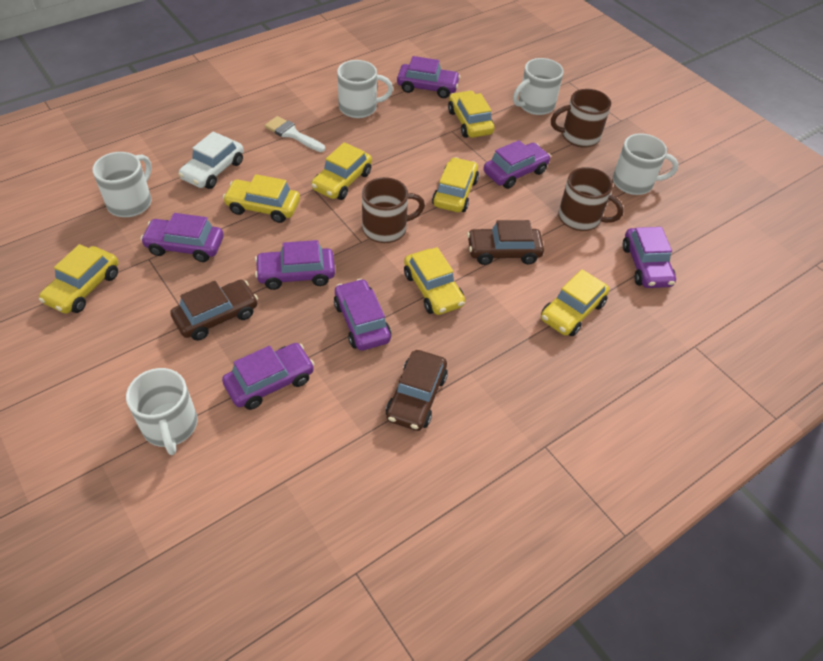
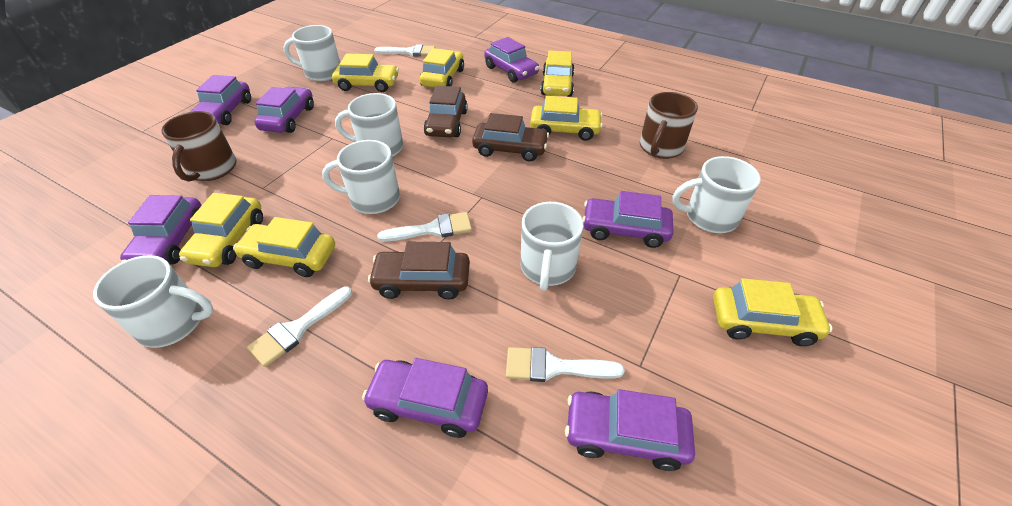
brown mug: 3 -> 2
white brush: 1 -> 4
white car: 1 -> 0
white mug: 5 -> 6

